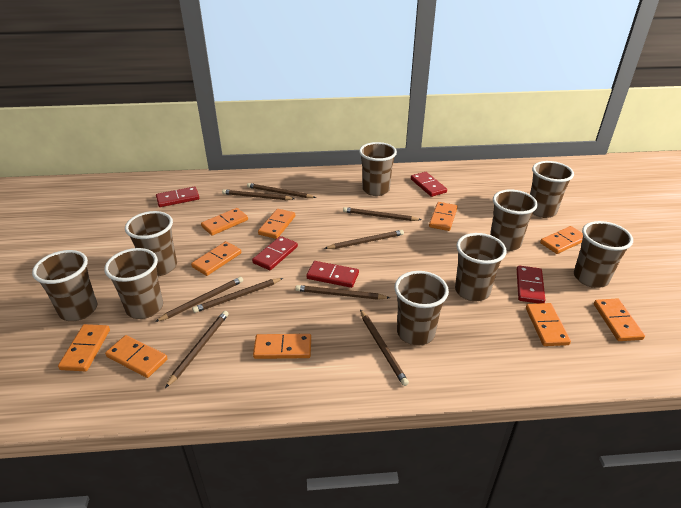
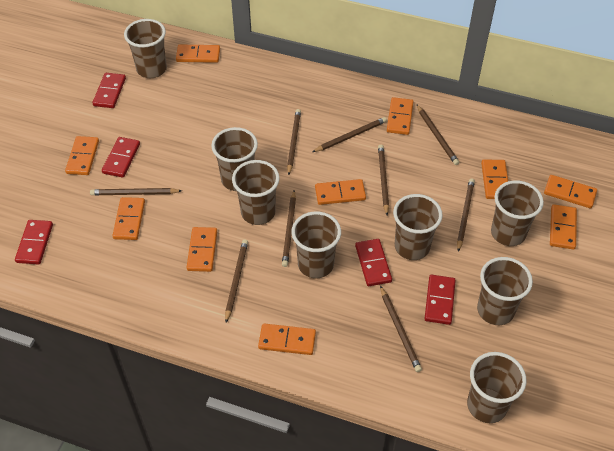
brown cup: 9 -> 8

